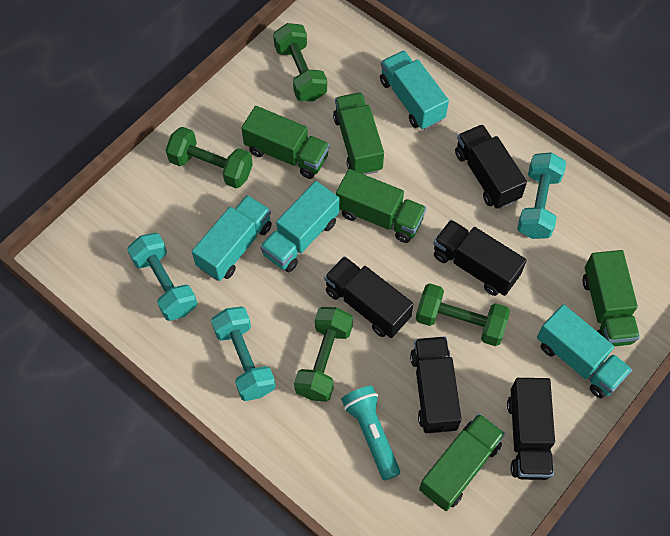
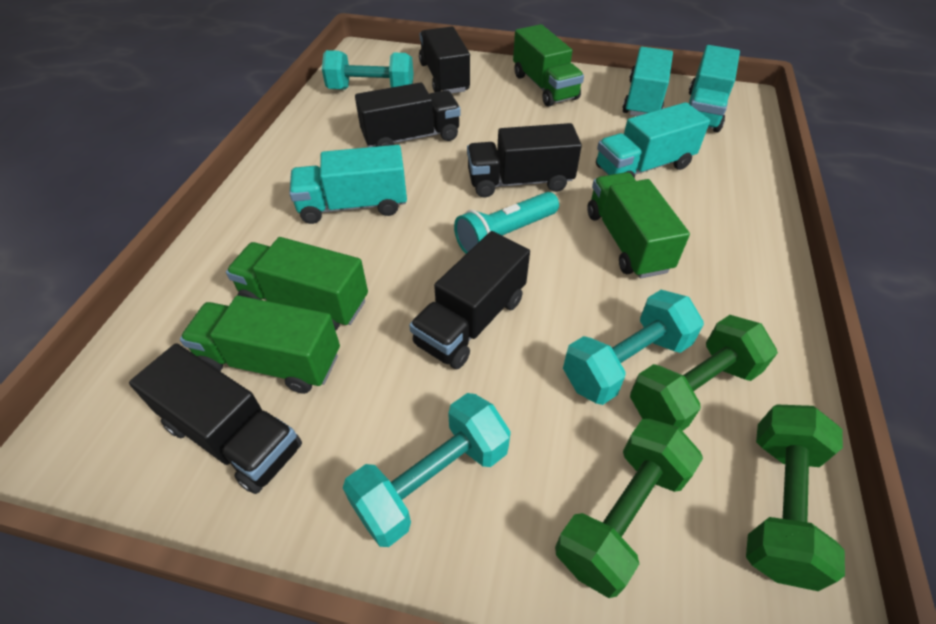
green dumbbell: 4 -> 3
green truck: 5 -> 4

